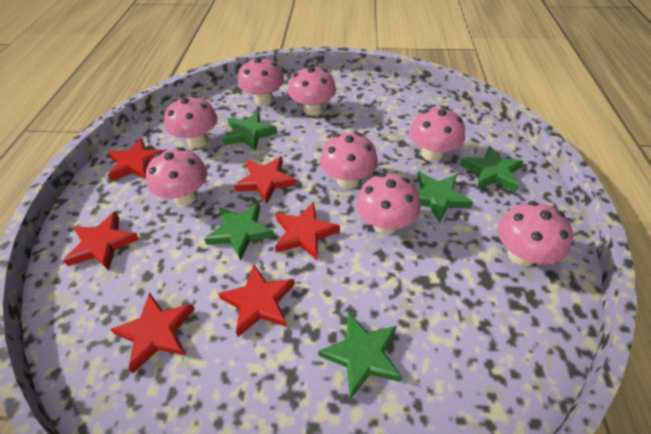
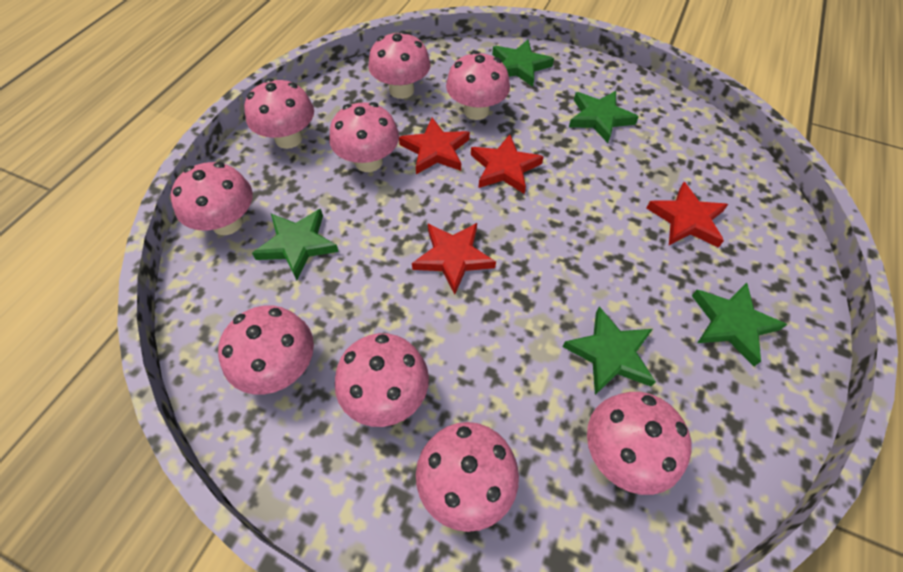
pink mushroom: 8 -> 9
red star: 6 -> 4

